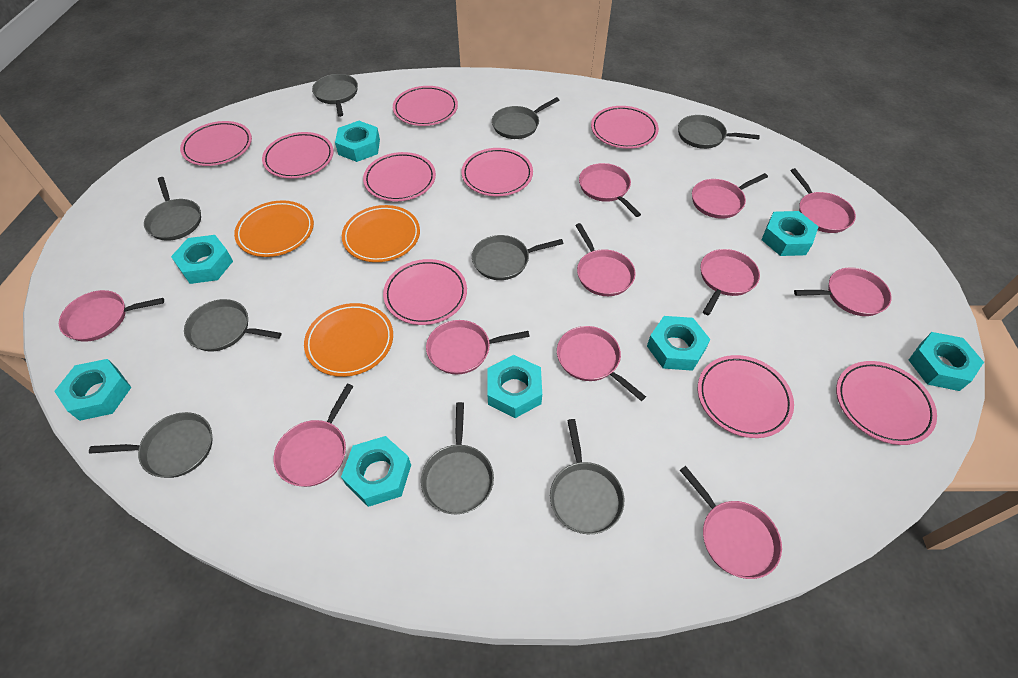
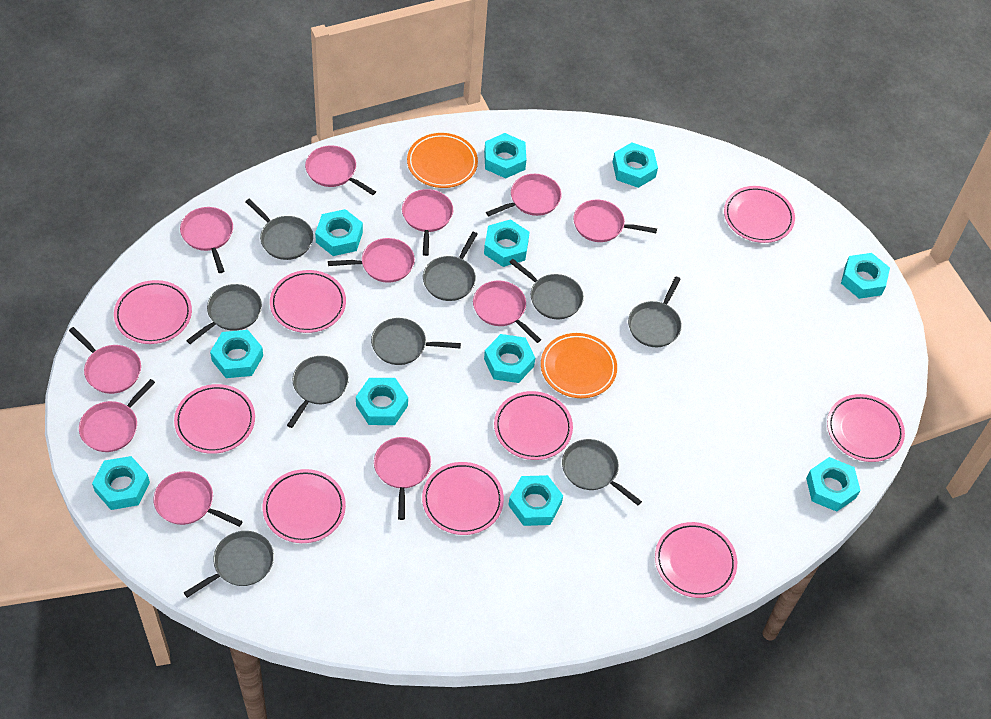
orange plate: 3 -> 2
turquoise nut: 8 -> 11

